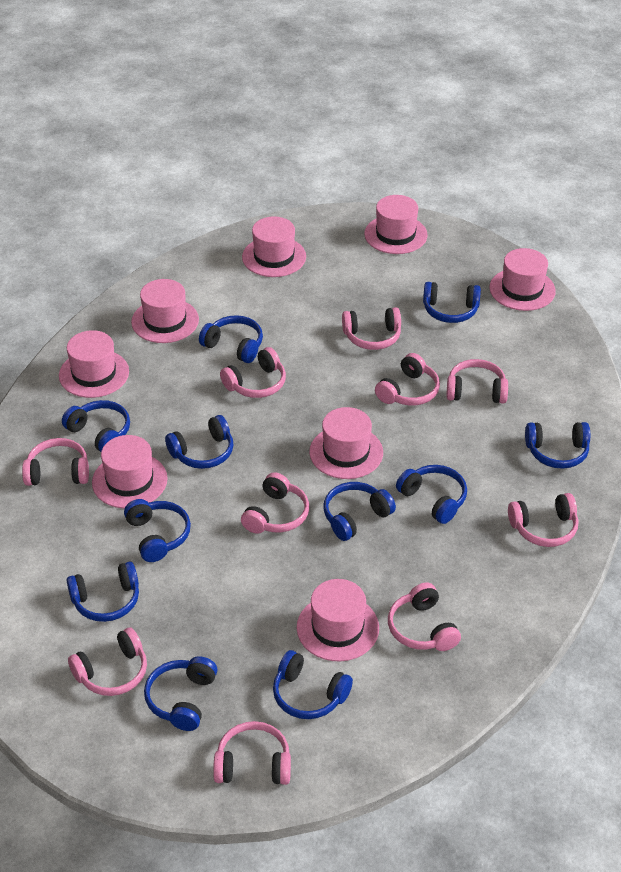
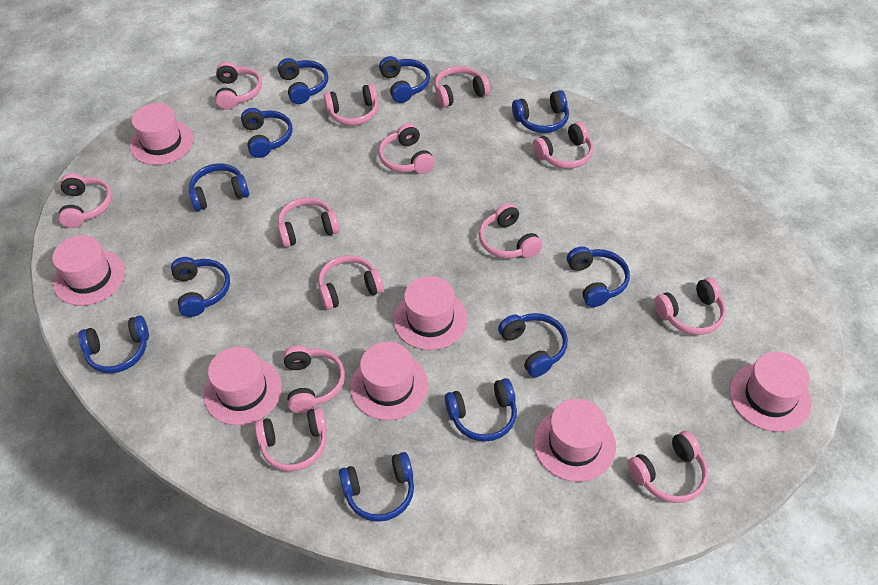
pink hat: 8 -> 7
pink headphones: 10 -> 13

